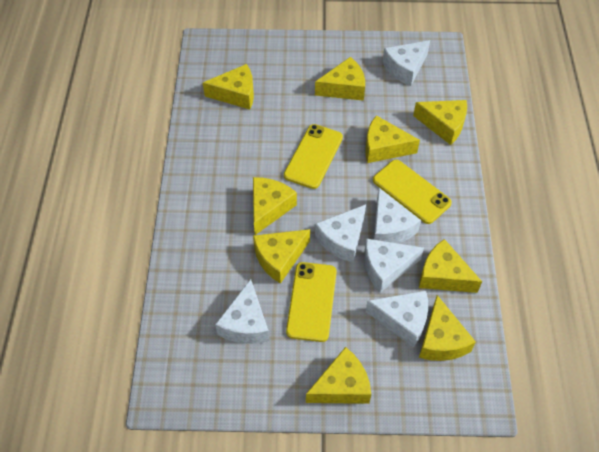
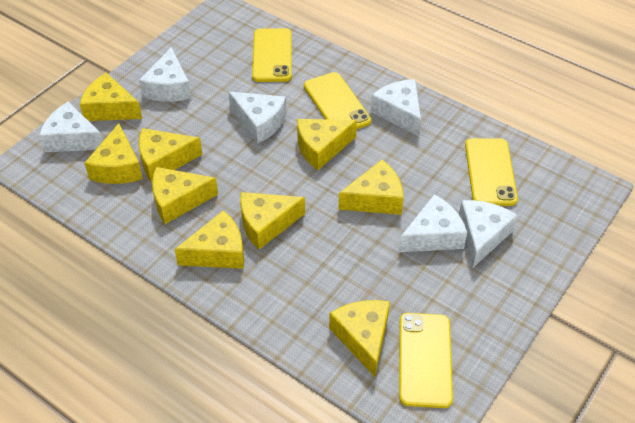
yellow phone: 3 -> 4

